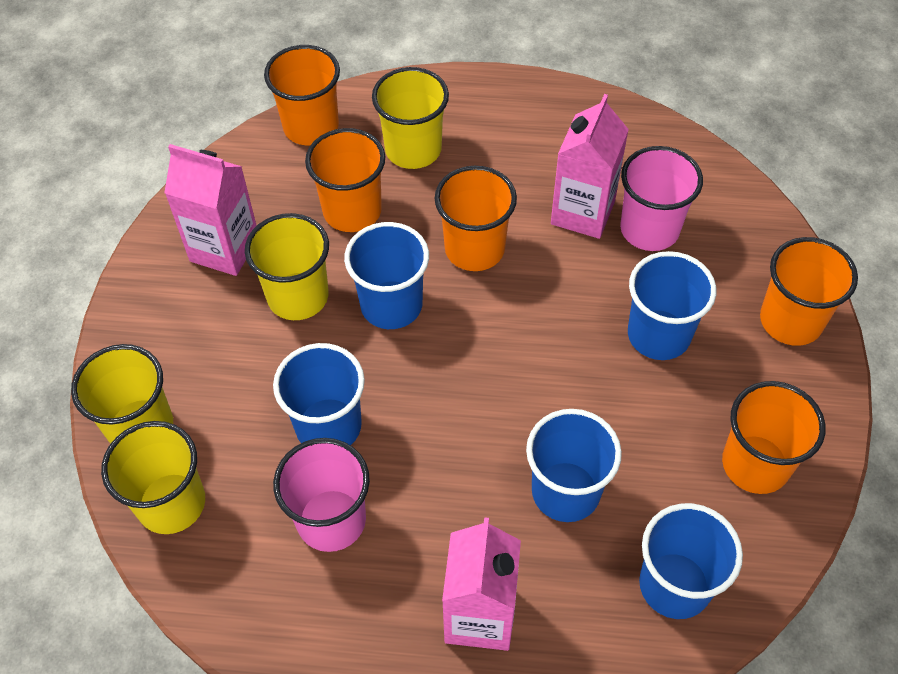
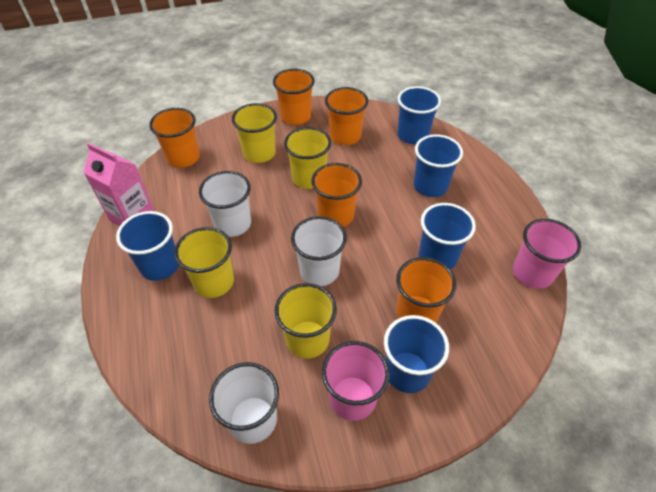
pink carton: 3 -> 1
white cup: 0 -> 3

